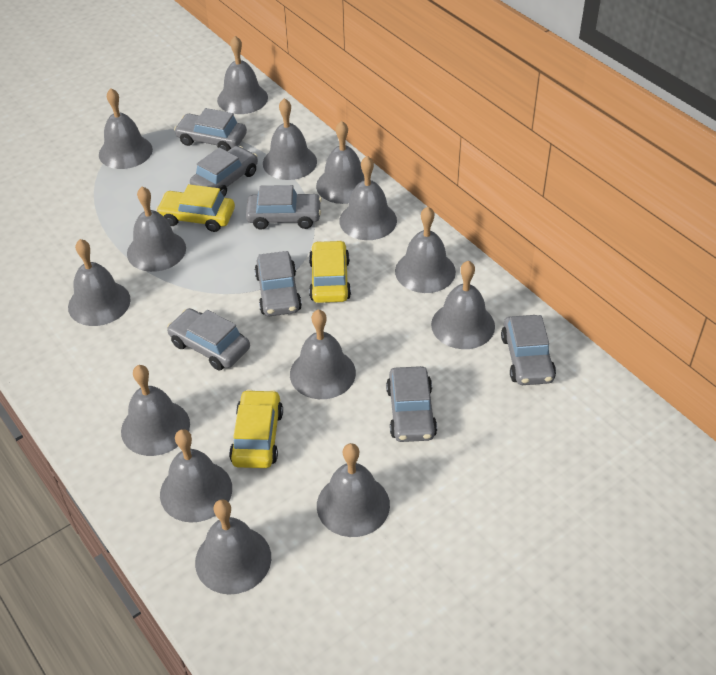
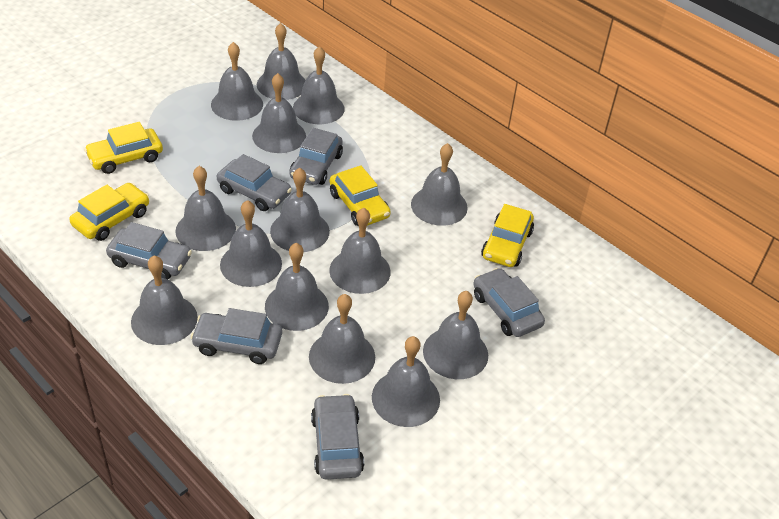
grey car: 7 -> 6
yellow car: 3 -> 4

